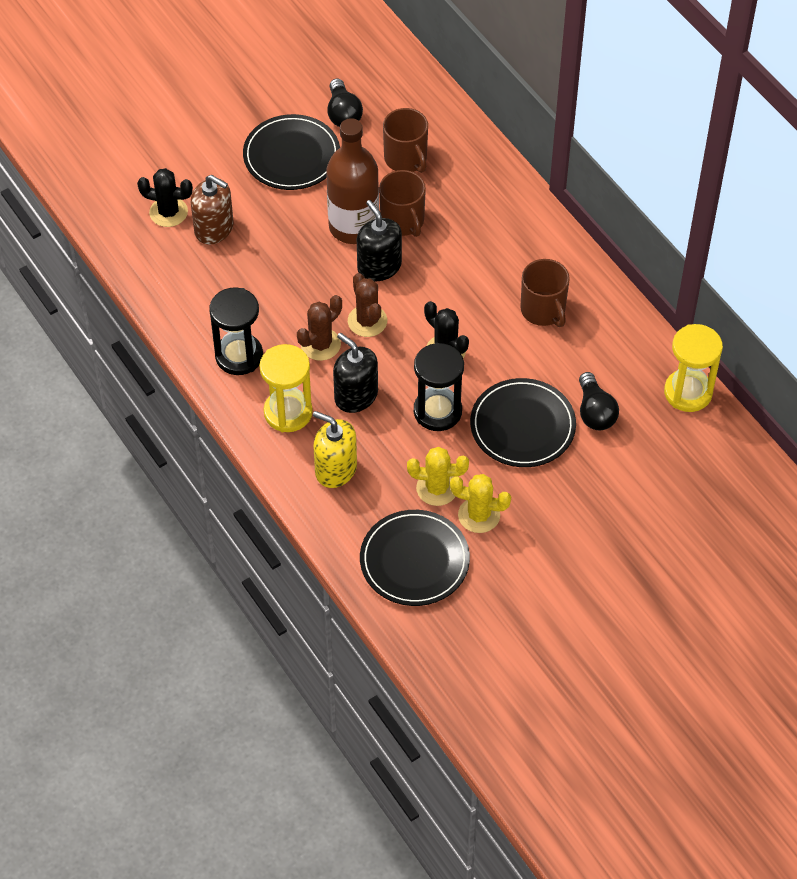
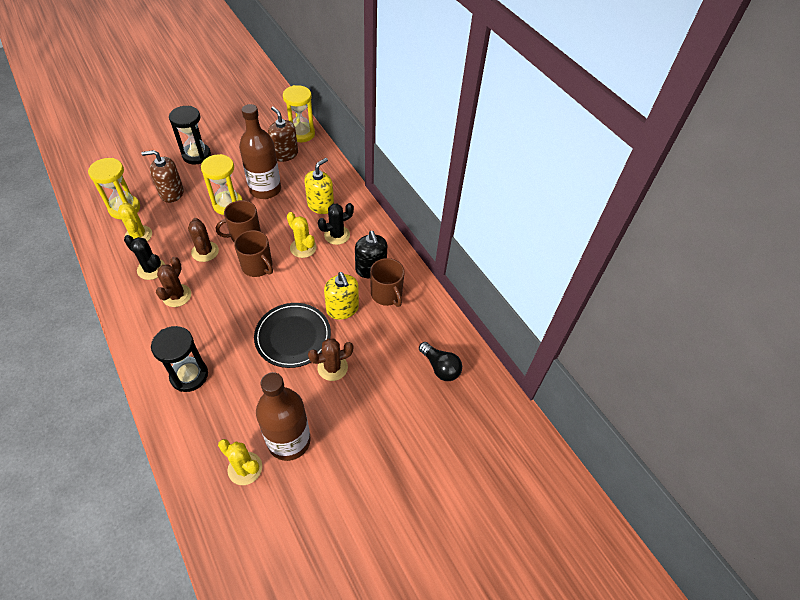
black light bulb: 2 -> 1
black plate: 3 -> 1
black soap dispenser: 2 -> 1
brown bottle: 1 -> 2
brown cactus: 2 -> 3
brown soap dispenser: 1 -> 2
yellow cactus: 2 -> 3
yellow hourglass: 2 -> 3
yellow soap dispenser: 1 -> 2

